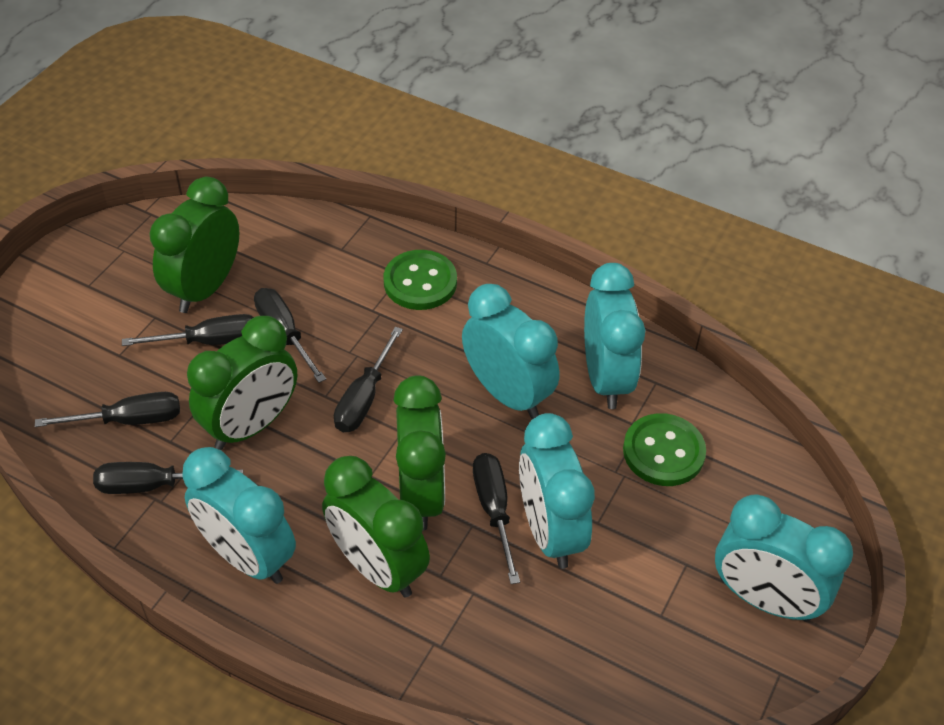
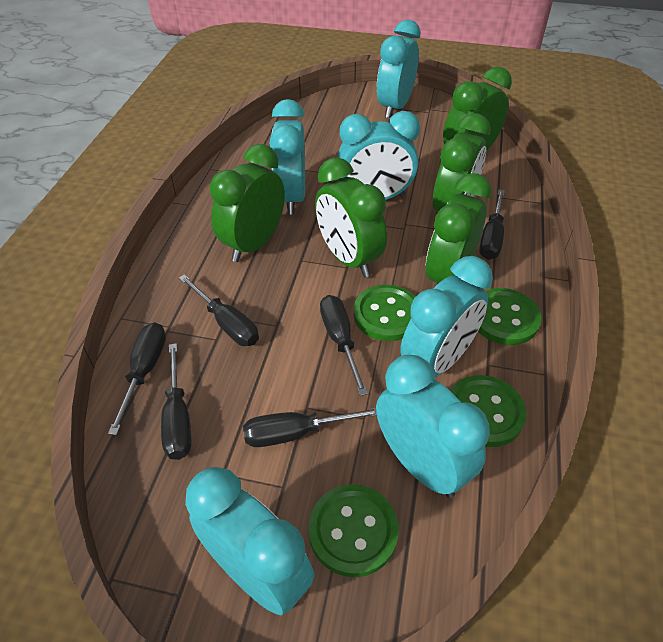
green button: 2 -> 4
green clock: 4 -> 5
turquoise clock: 5 -> 6

